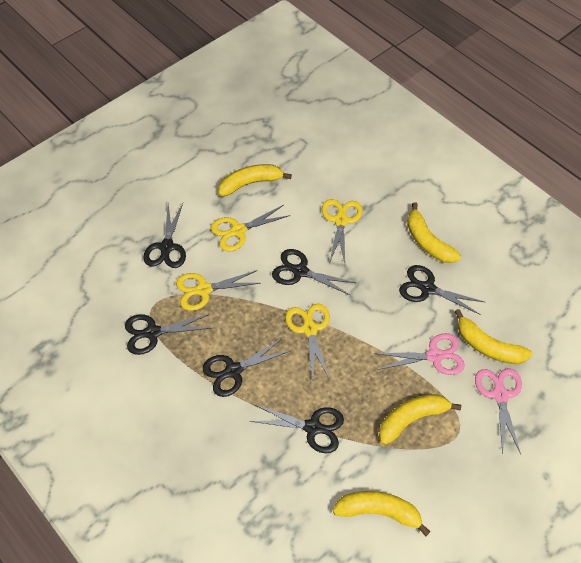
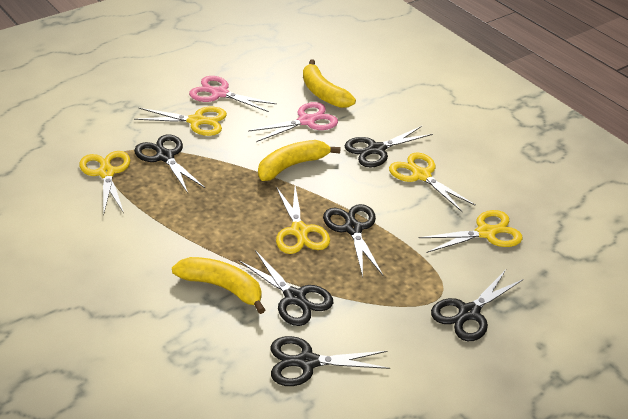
yellow banana: 5 -> 3
yellow scissors: 4 -> 5

